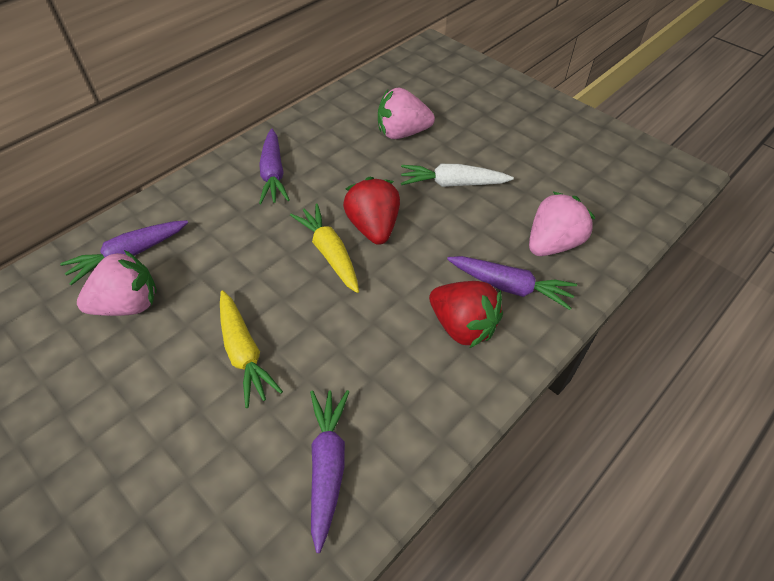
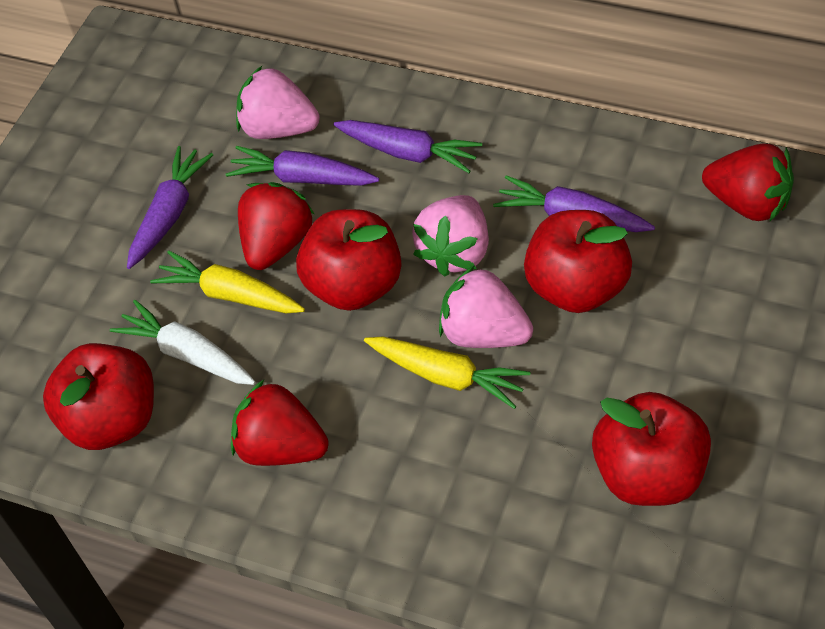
red apple: 0 -> 4
red strawberry: 2 -> 3

